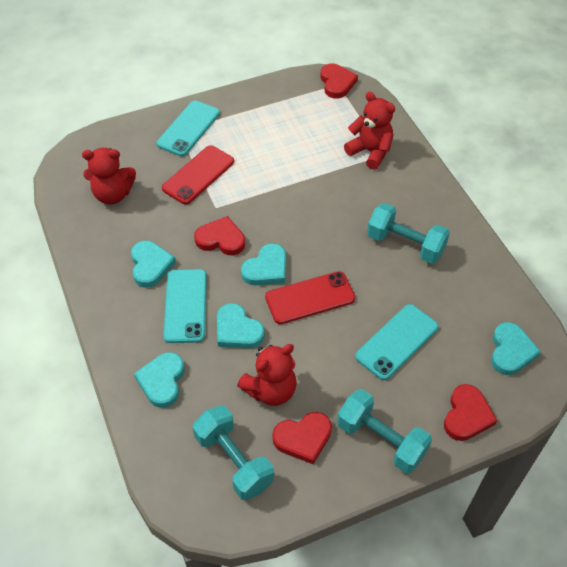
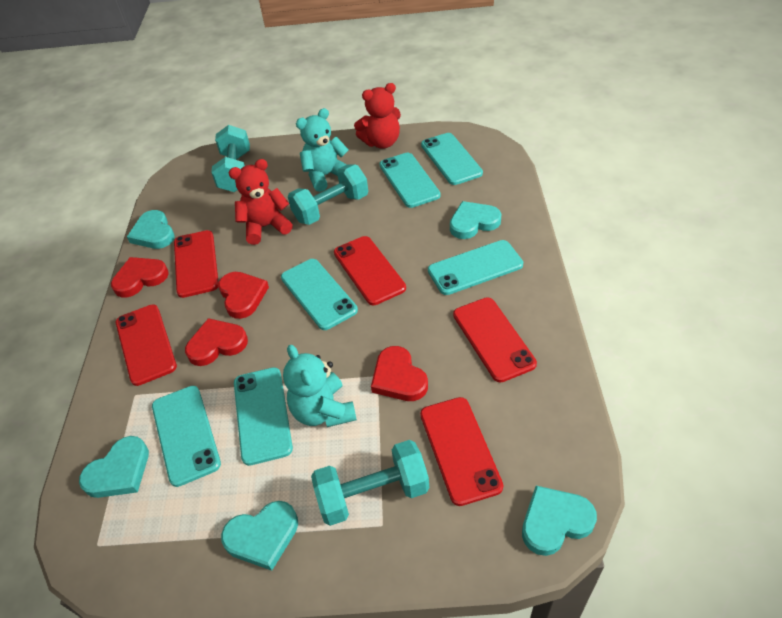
red phone: 2 -> 5
red teddy bear: 3 -> 2
turquoise phone: 3 -> 6
turquoise teddy bear: 0 -> 2

